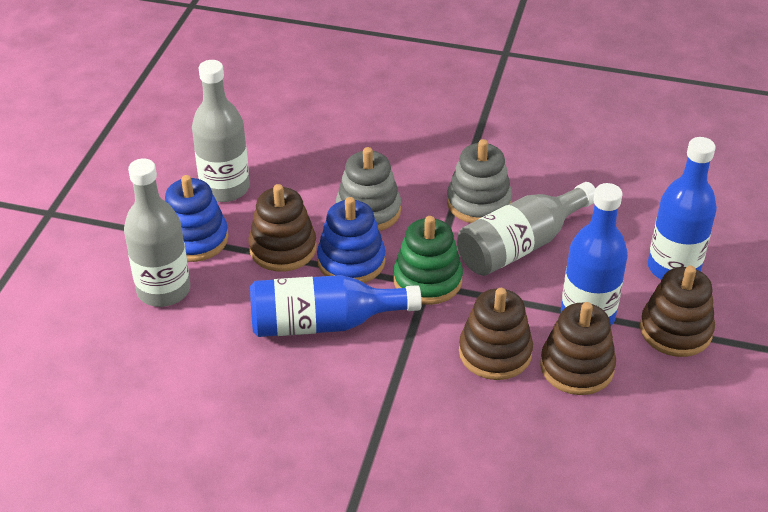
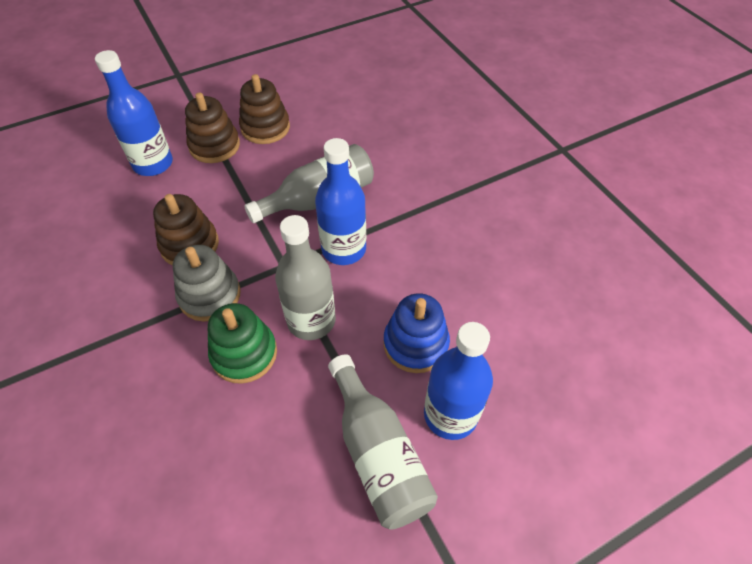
blue stacking toy: 2 -> 1
brown stacking toy: 4 -> 3
grey stacking toy: 2 -> 1

